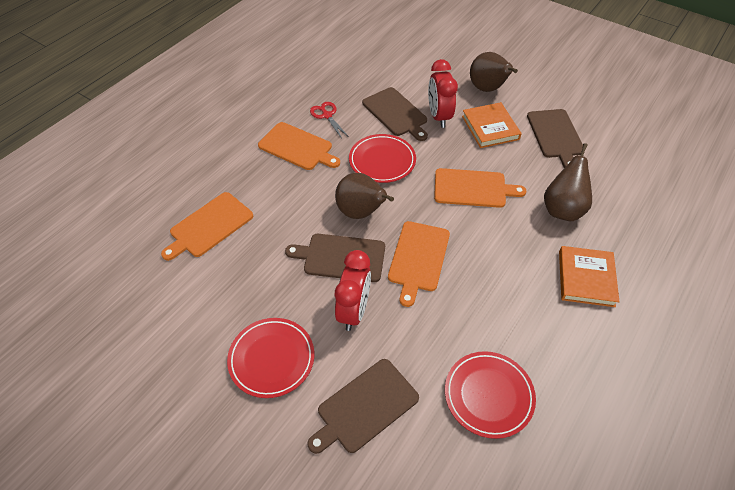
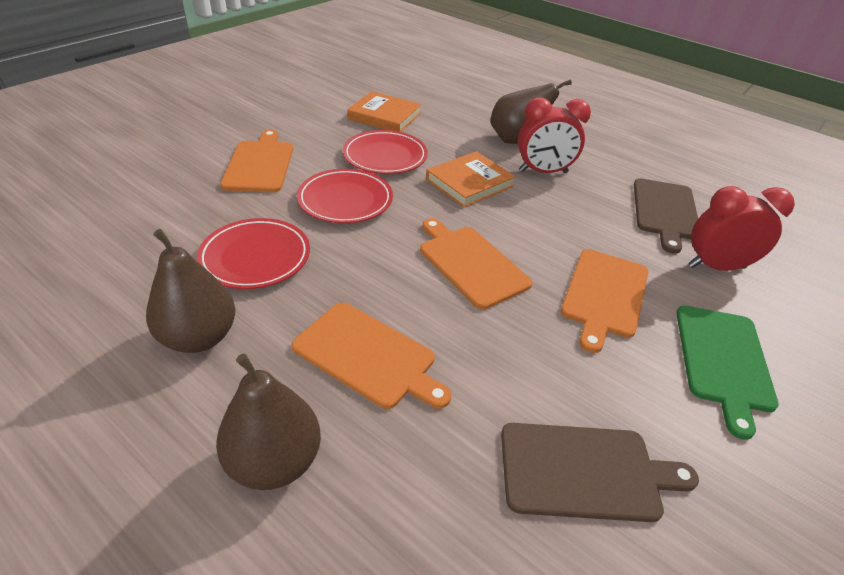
brown cutting board: 4 -> 2
green cutting board: 0 -> 1
red scissors: 1 -> 0

